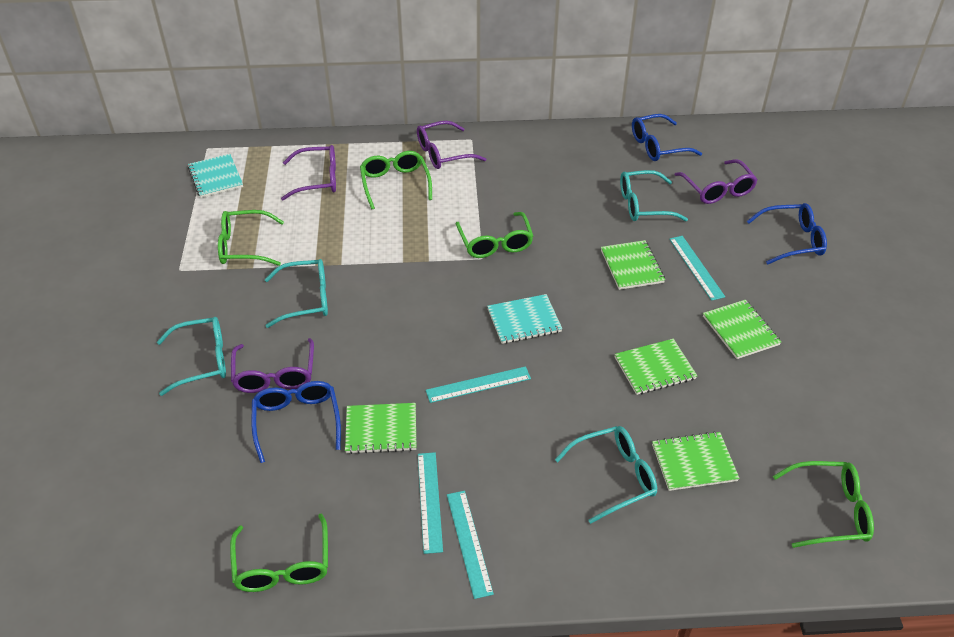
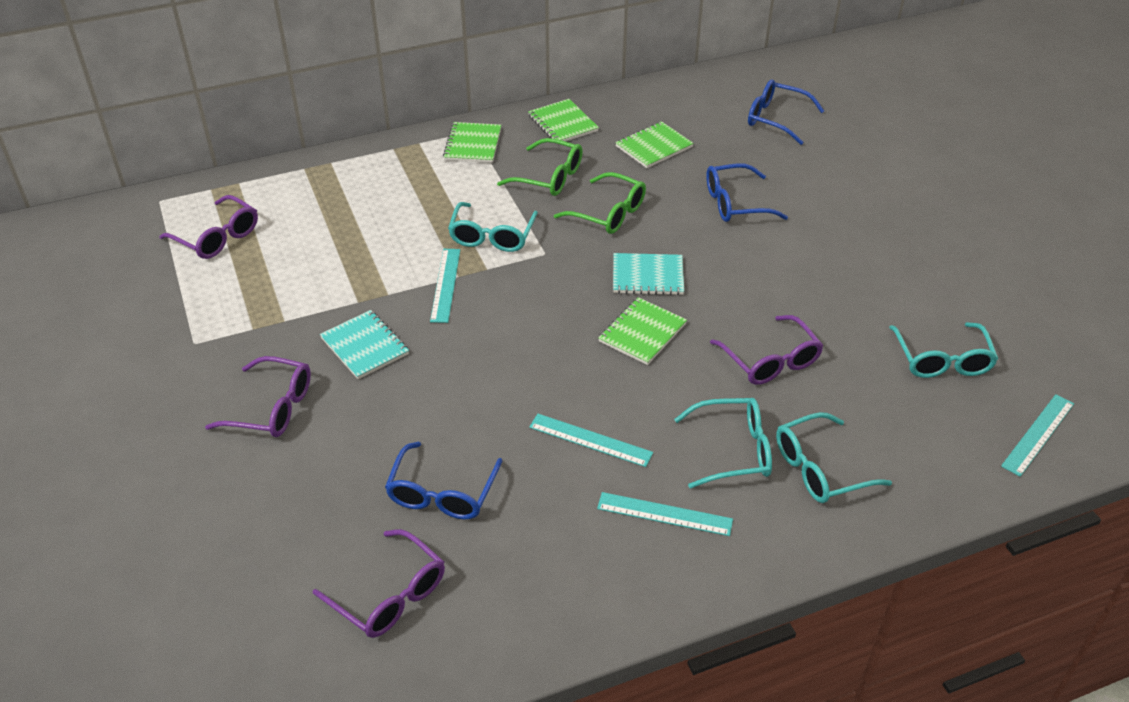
green glasses: 5 -> 2
green notebook: 5 -> 4

